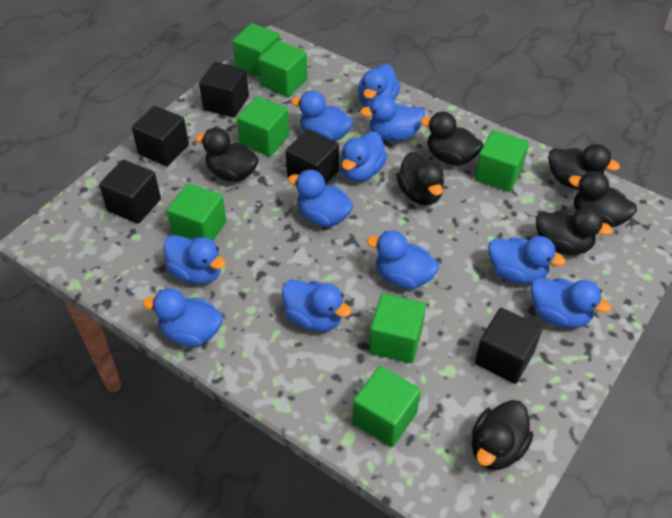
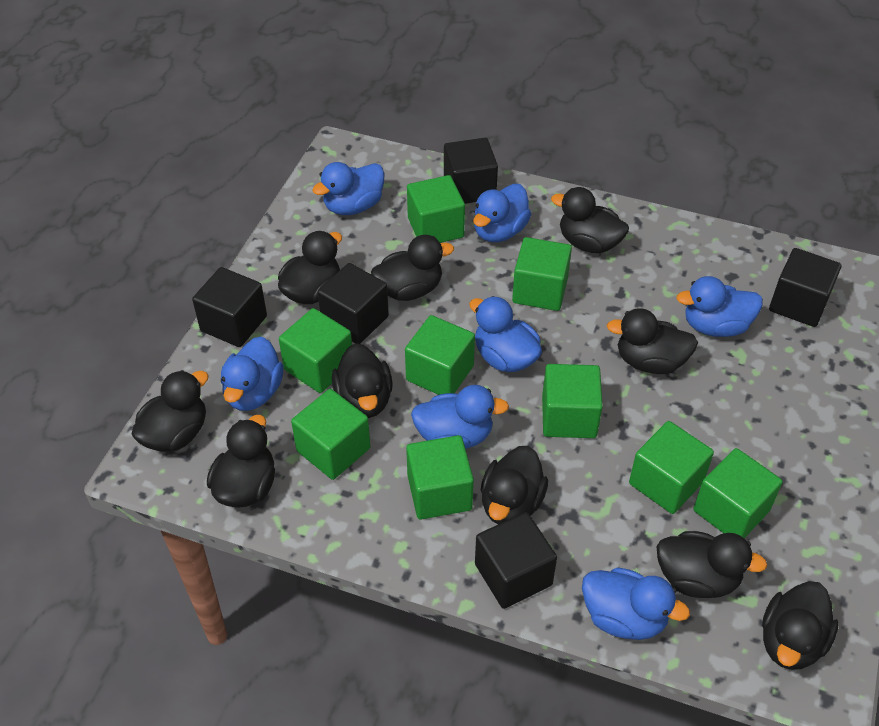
black duck: 7 -> 10
blue duck: 11 -> 7
green cube: 7 -> 9

